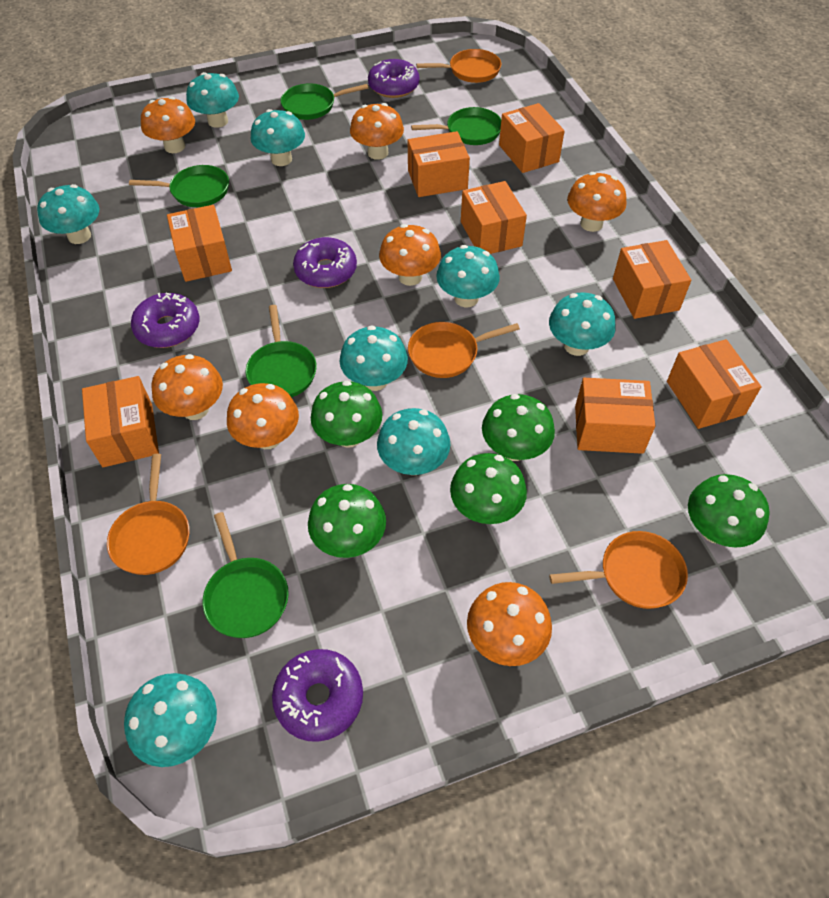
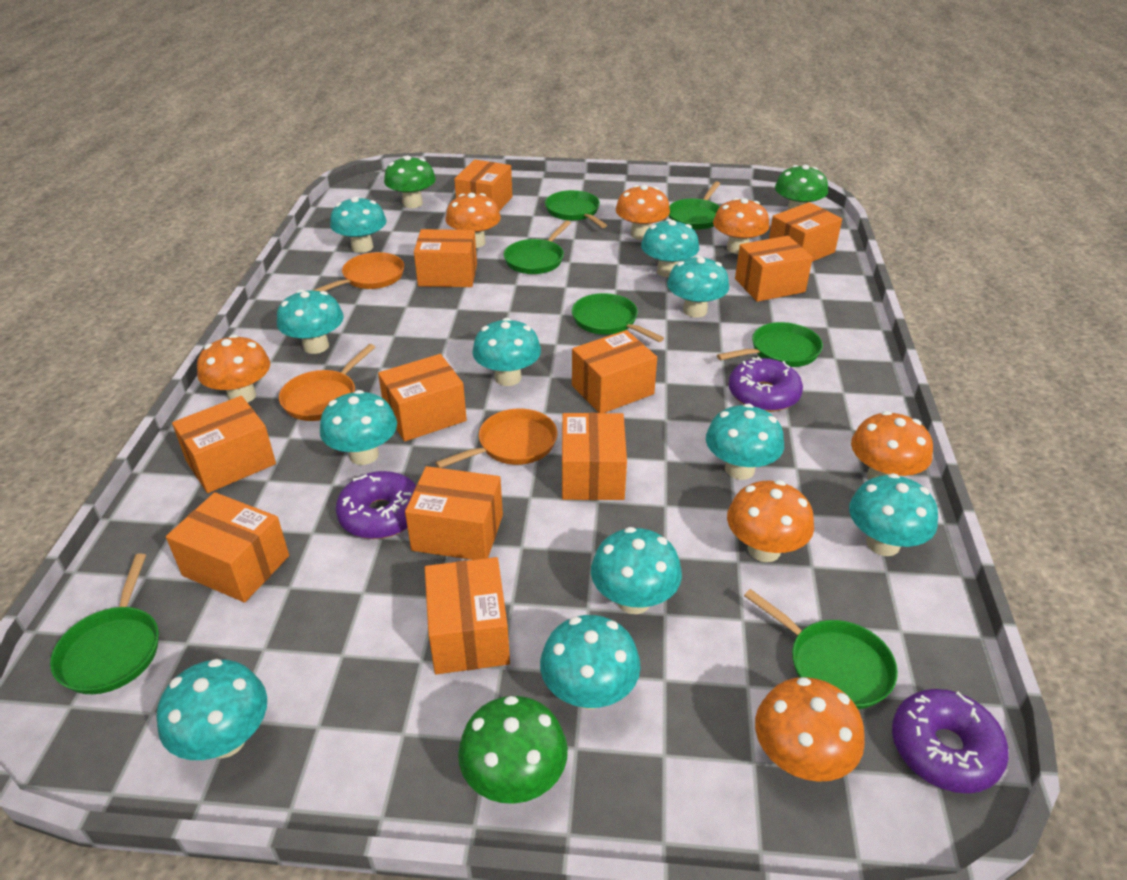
green mushroom: 5 -> 3
green pan: 5 -> 7
orange box: 8 -> 11
orange pan: 4 -> 3
purple donut: 4 -> 3
turquoise mushroom: 8 -> 11

